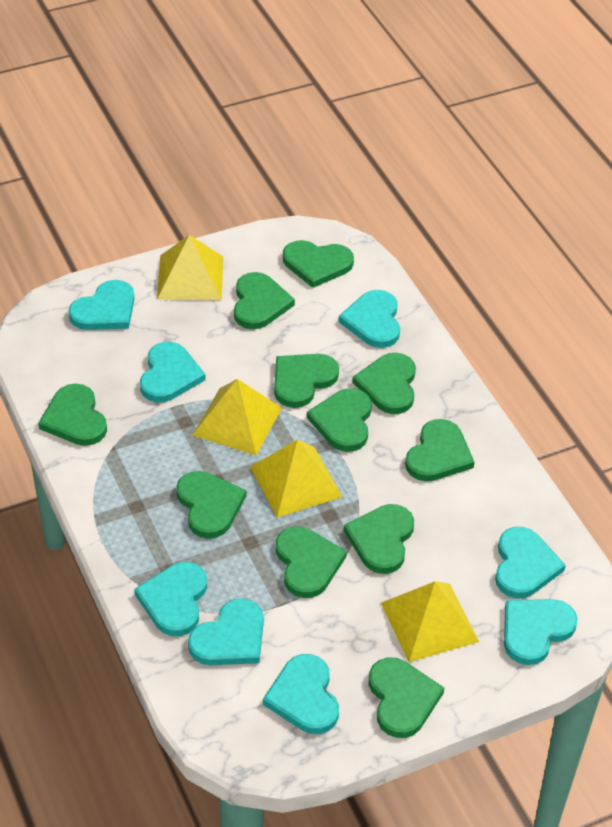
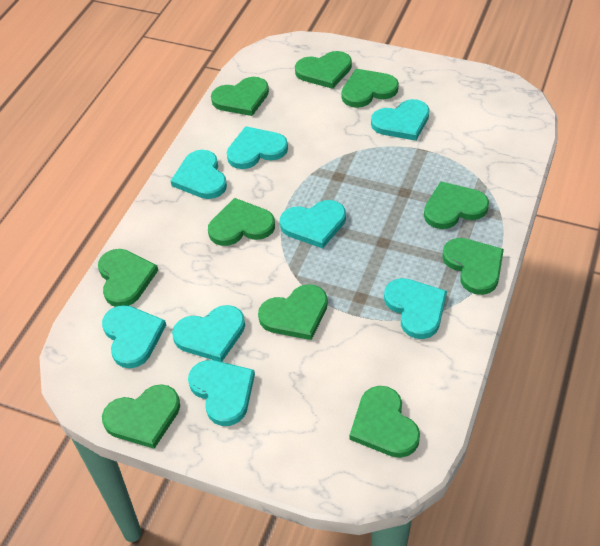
green heart: 11 -> 10
yellow pyramid: 4 -> 0

